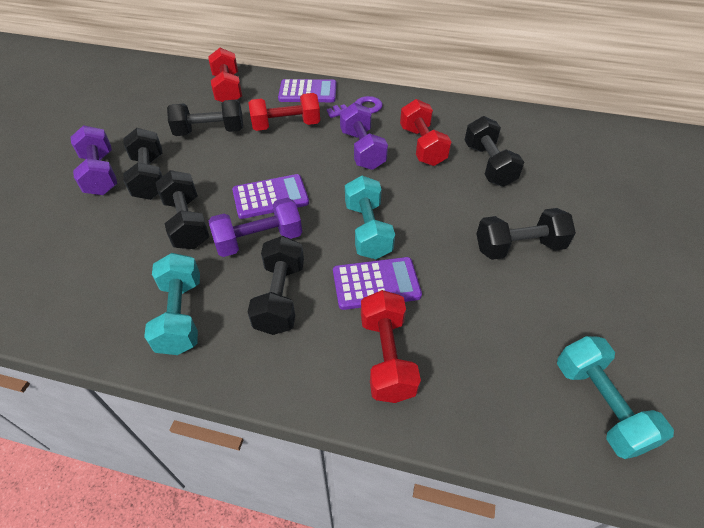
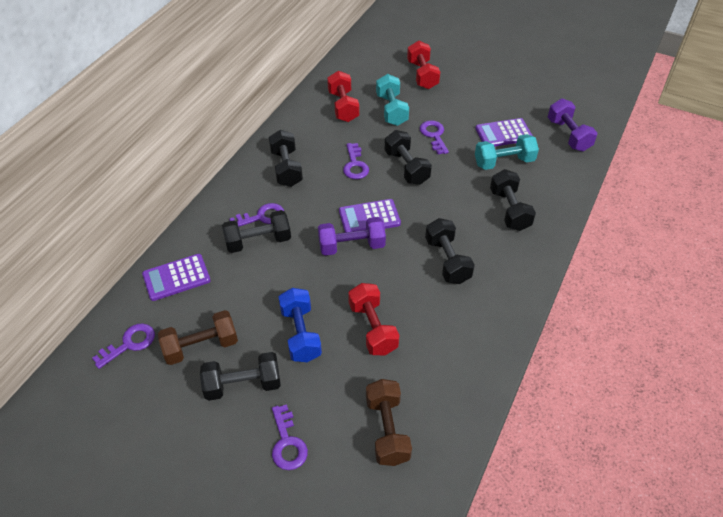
blue dumbbell: 0 -> 1
brown dumbbell: 0 -> 2
purple dumbbell: 3 -> 2
purple key: 1 -> 5
red dumbbell: 4 -> 3
turquoise dumbbell: 3 -> 2

